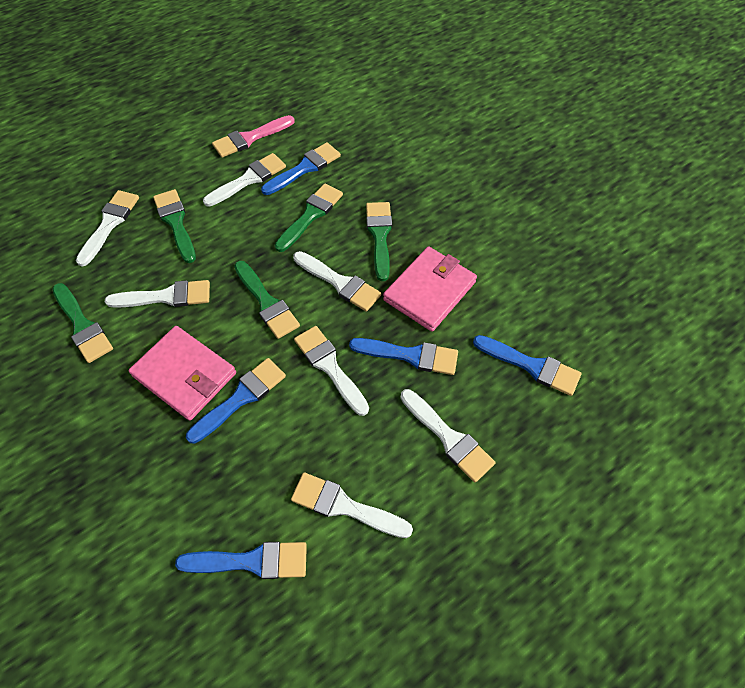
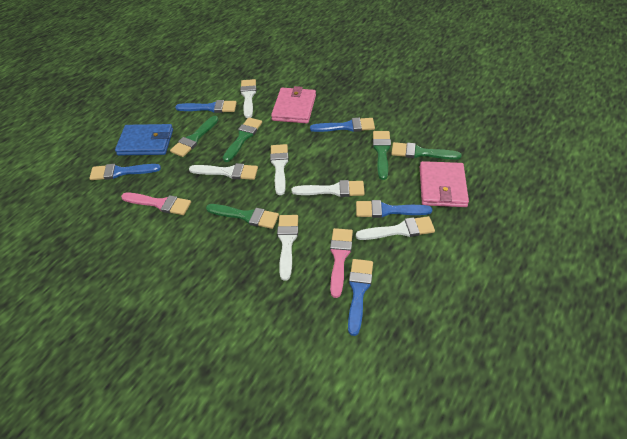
blue wallet: 0 -> 1
pink brush: 1 -> 2
white brush: 7 -> 6

